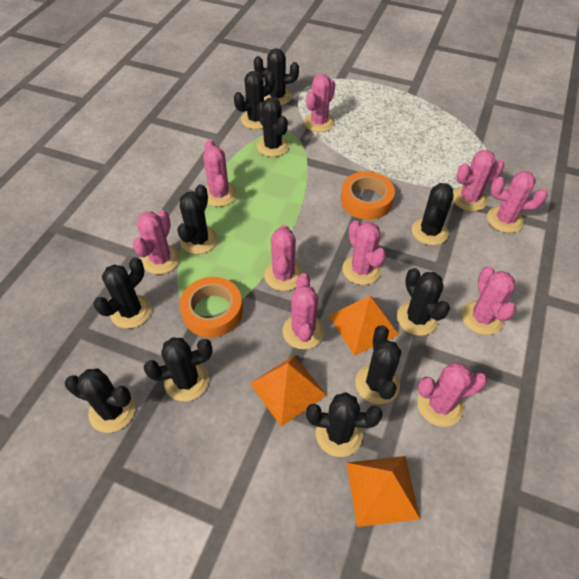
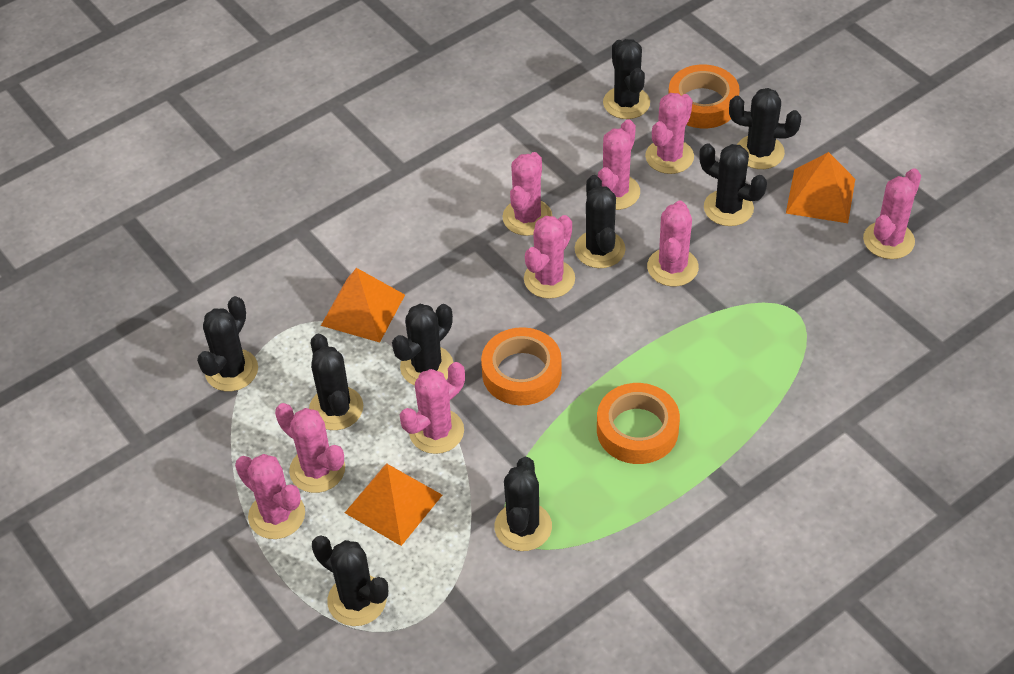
black cactus: 11 -> 9
orange tape: 2 -> 3
pink cactus: 10 -> 9

